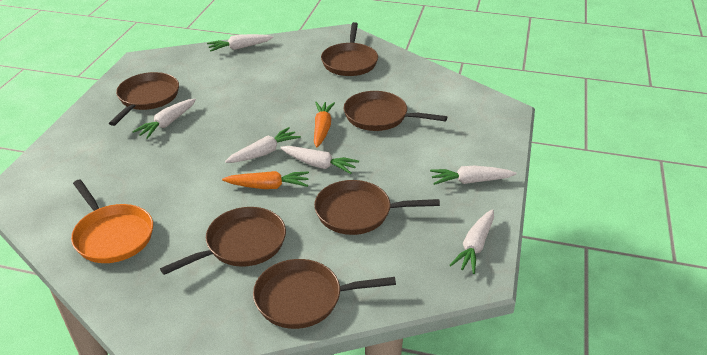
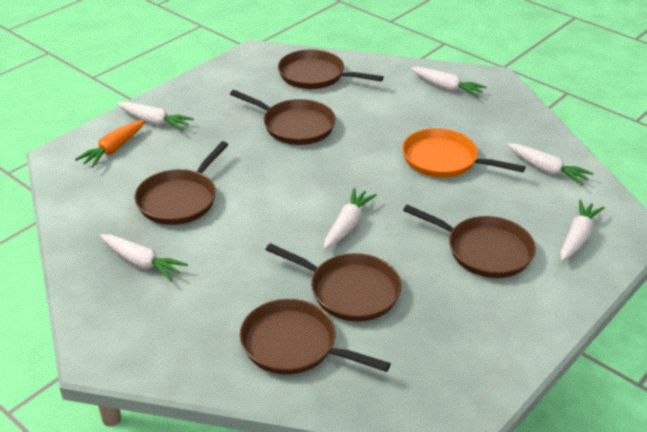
orange carrot: 2 -> 1

